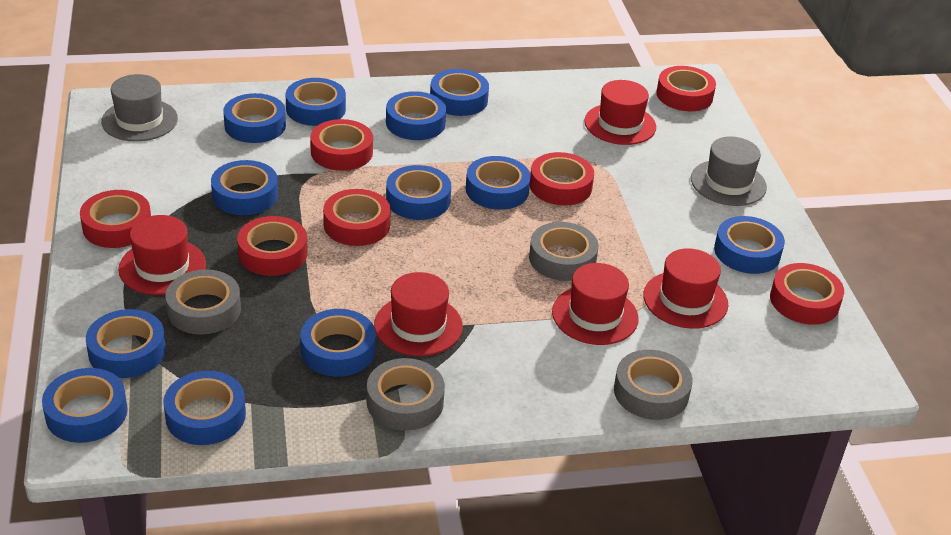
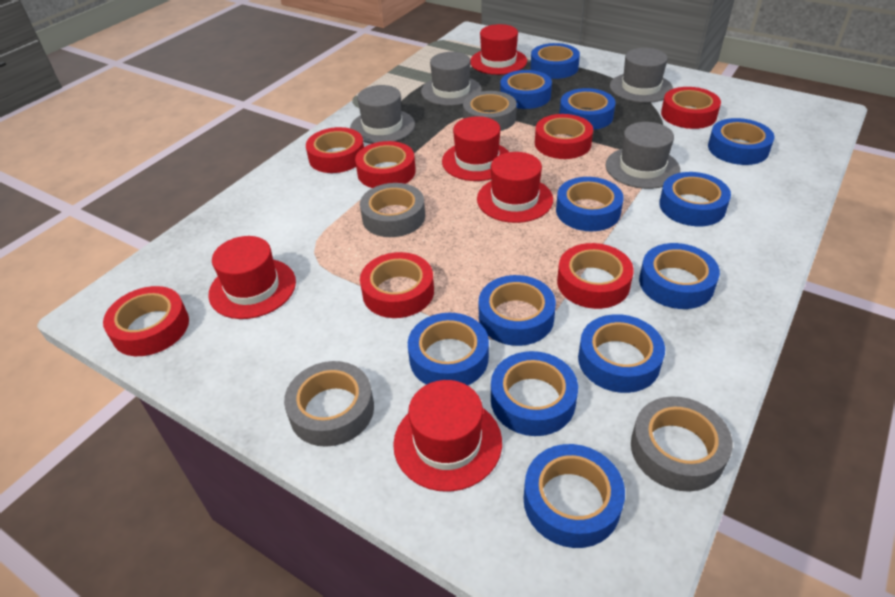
grey hat: 2 -> 4

